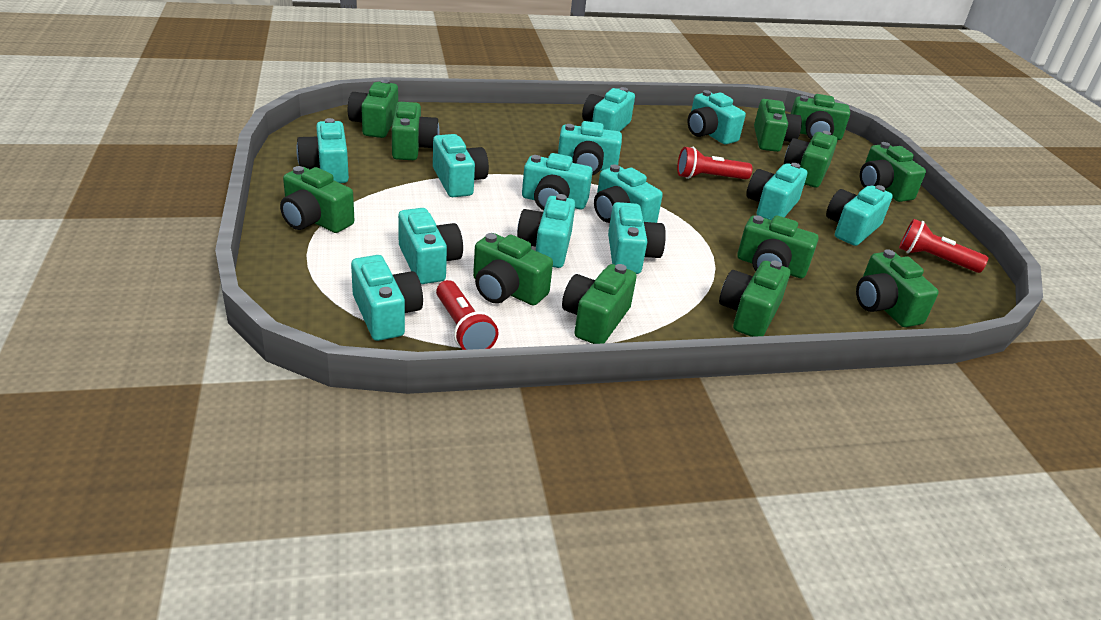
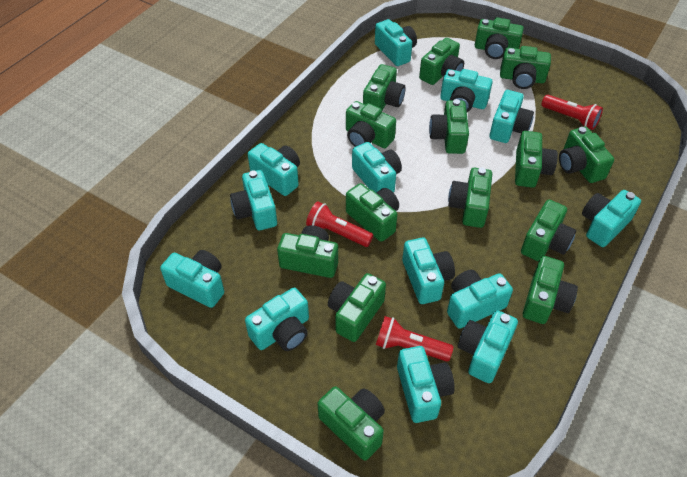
green camera: 12 -> 15

